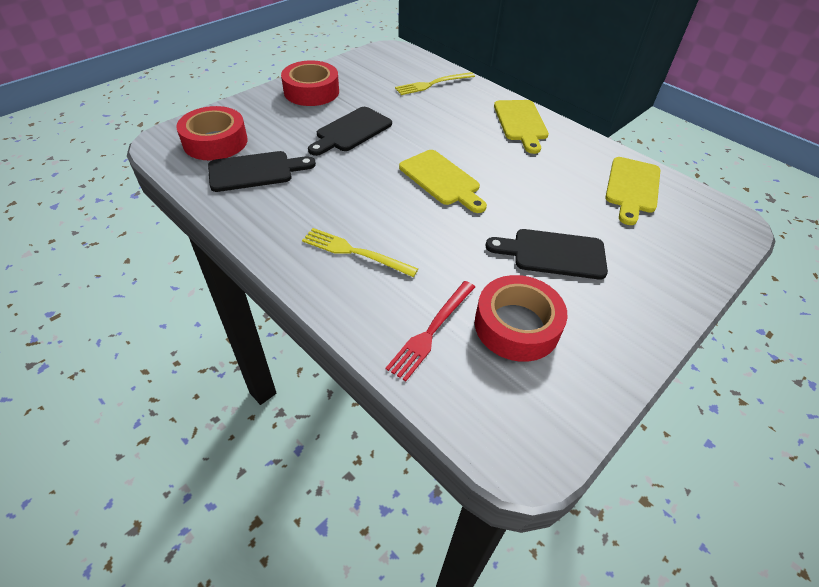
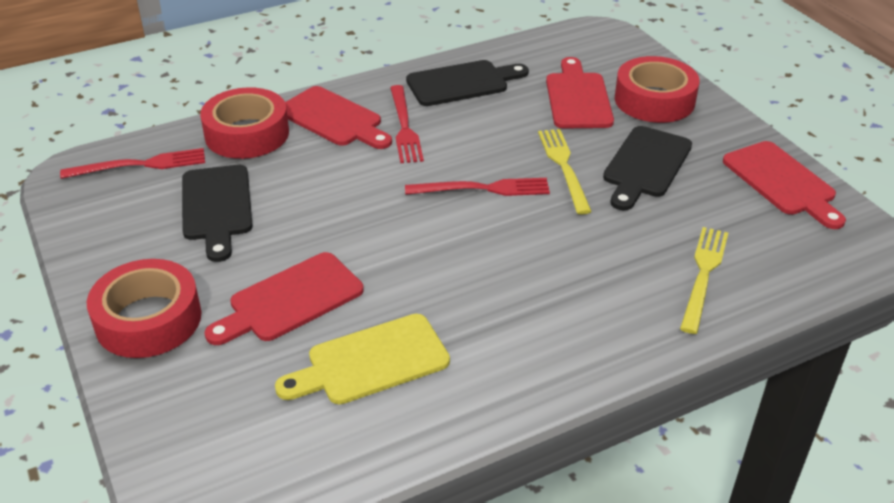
red cutting board: 0 -> 4
red fork: 1 -> 3
yellow cutting board: 3 -> 1

